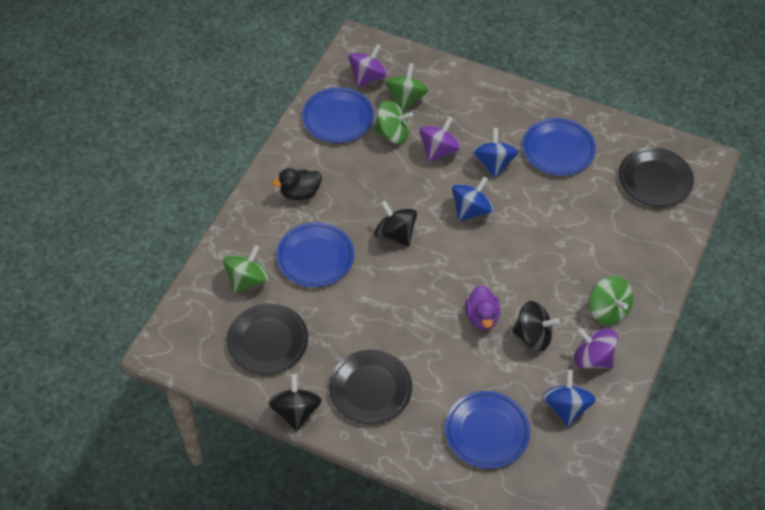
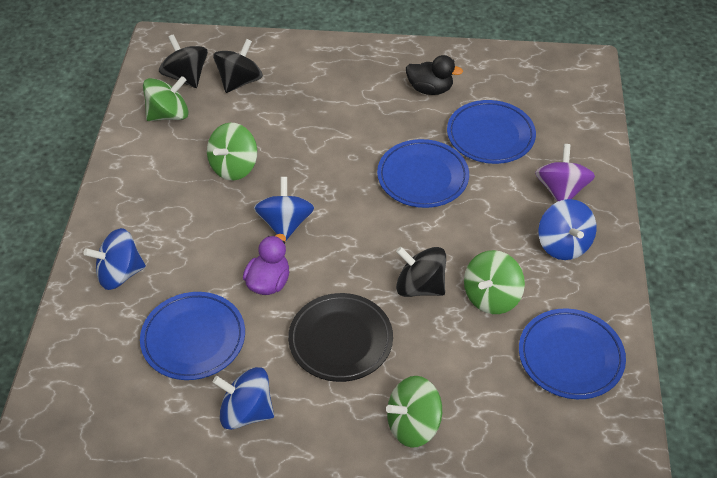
black plate: 3 -> 1
blue spinning top: 3 -> 4
purple spinning top: 3 -> 1

